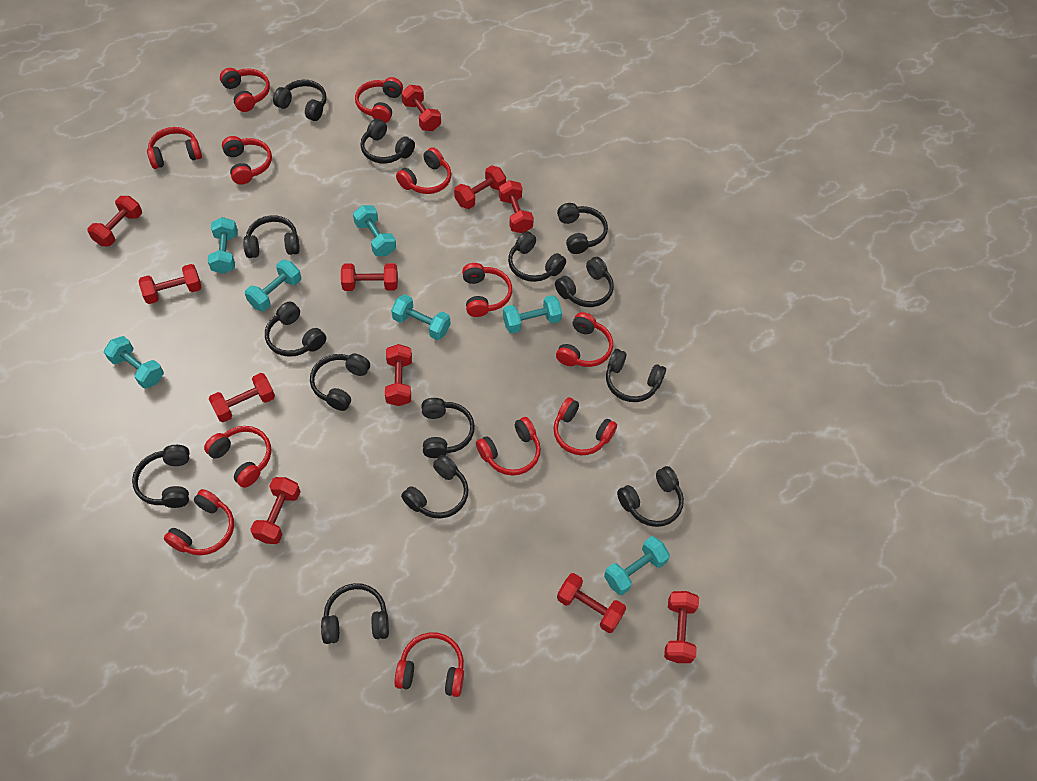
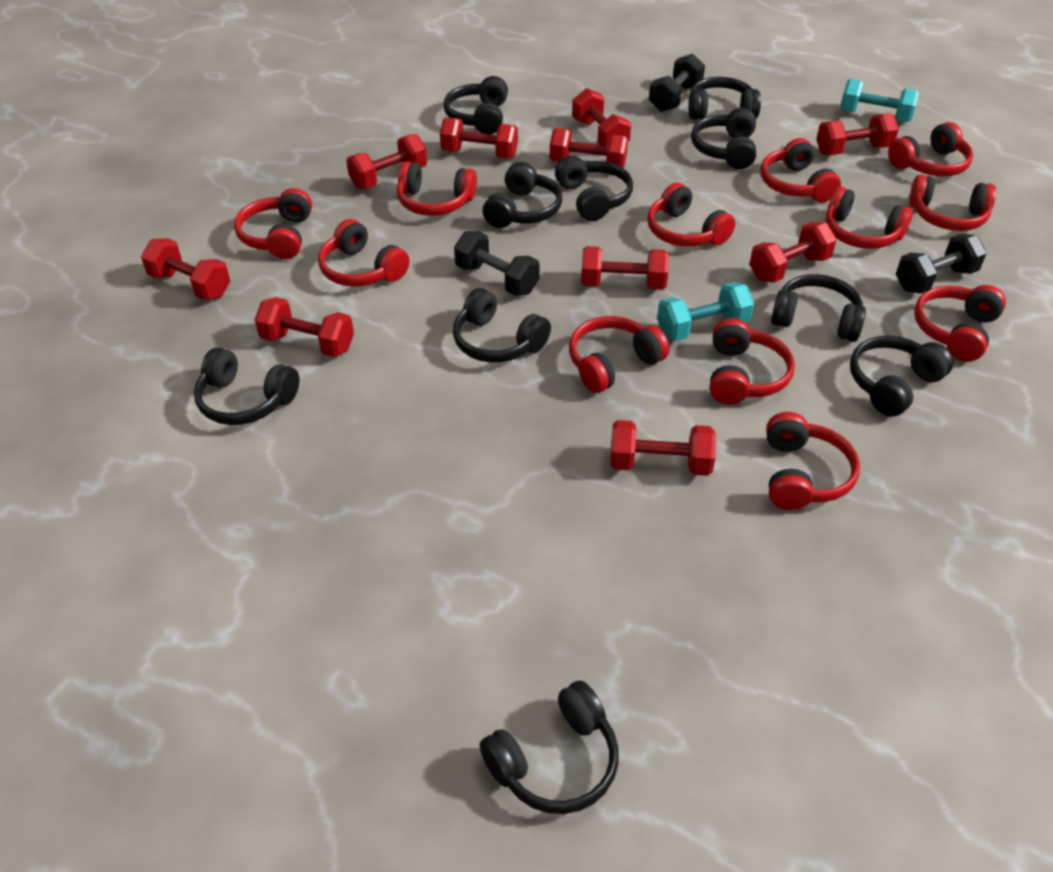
black dumbbell: 0 -> 3
black headphones: 14 -> 10
red dumbbell: 11 -> 10
turquoise dumbbell: 7 -> 2

